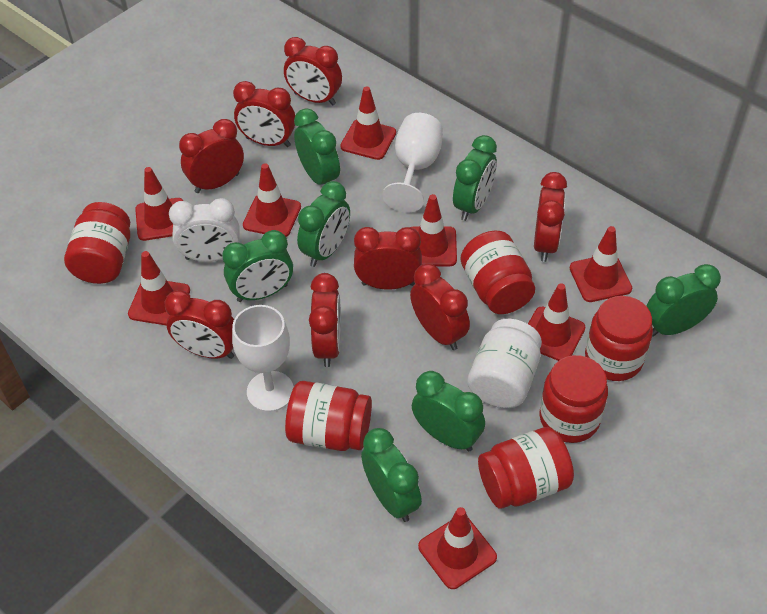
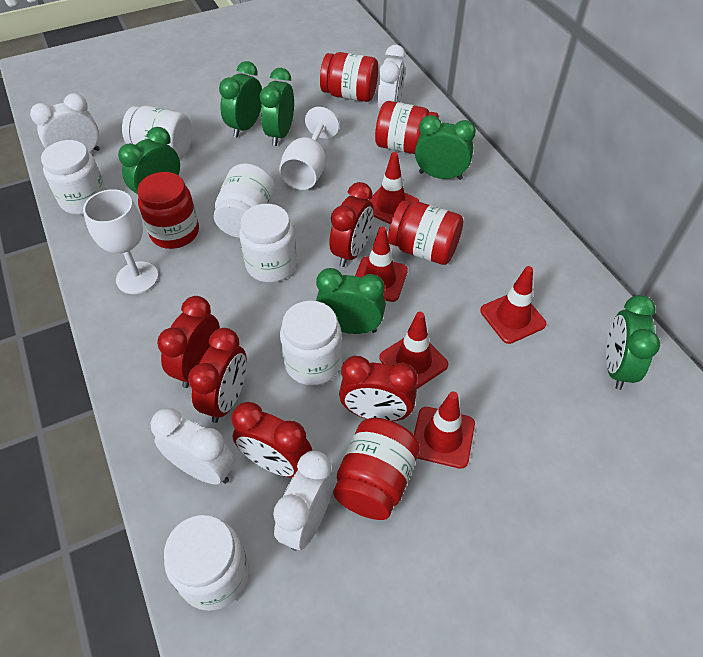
green clock: 7 -> 6
red clock: 8 -> 5
red jar: 6 -> 5
red traffic cone: 8 -> 5
white clock: 1 -> 4
white jar: 1 -> 6

